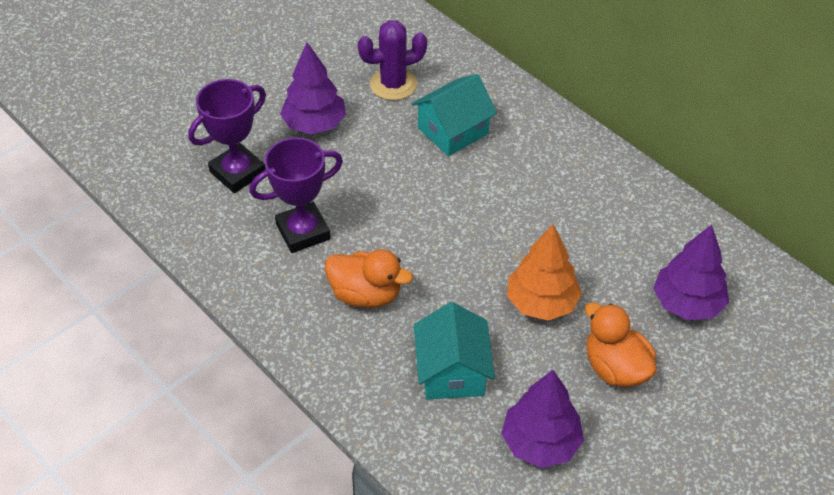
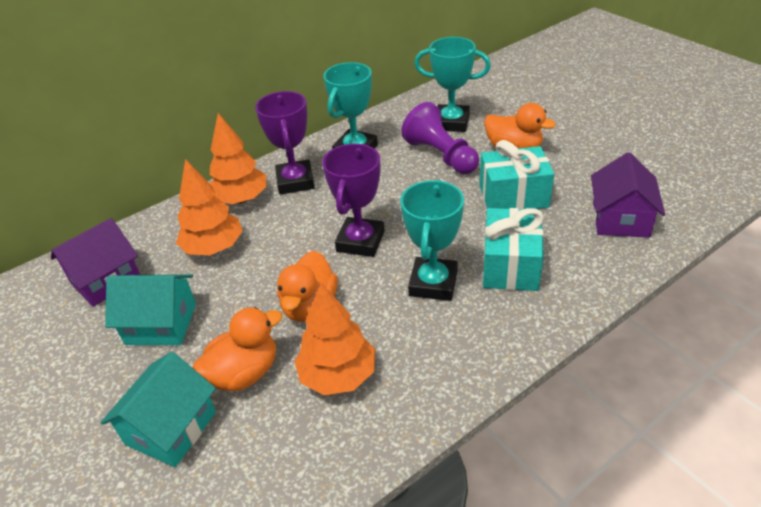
orange duck: 2 -> 3
orange tree: 1 -> 3
purple cactus: 1 -> 0
purple house: 0 -> 2
purple pawn: 0 -> 1
purple tree: 3 -> 0
turquoise gift: 0 -> 2
turquoise trophy: 0 -> 3

